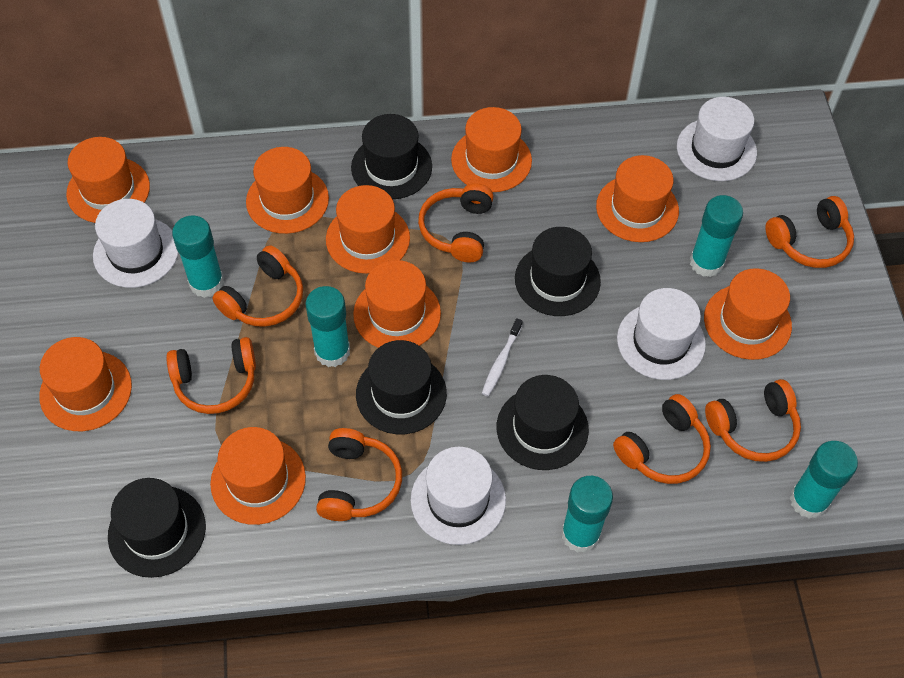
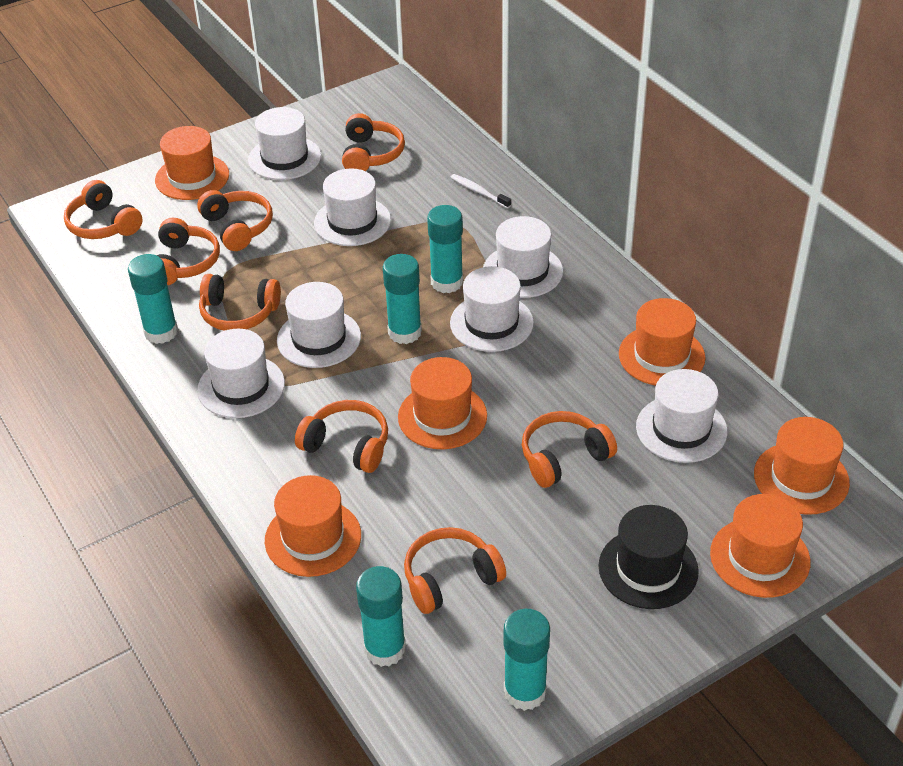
black hat: 5 -> 1
orange hat: 9 -> 6
orange headphones: 7 -> 8
white hat: 4 -> 7

